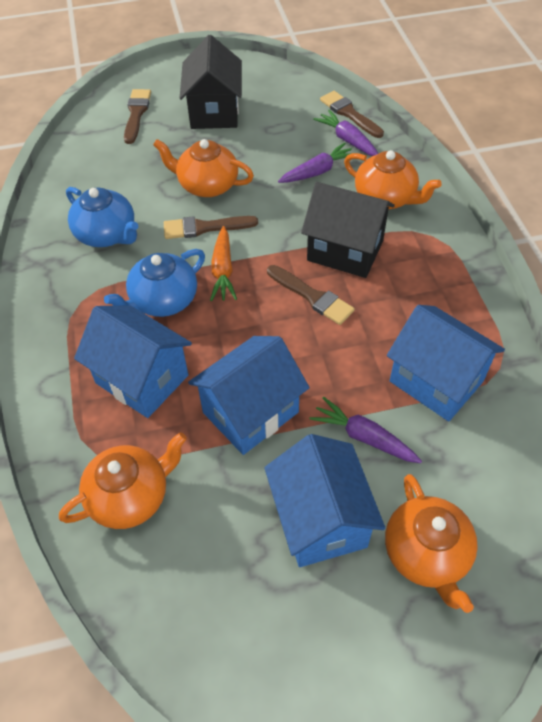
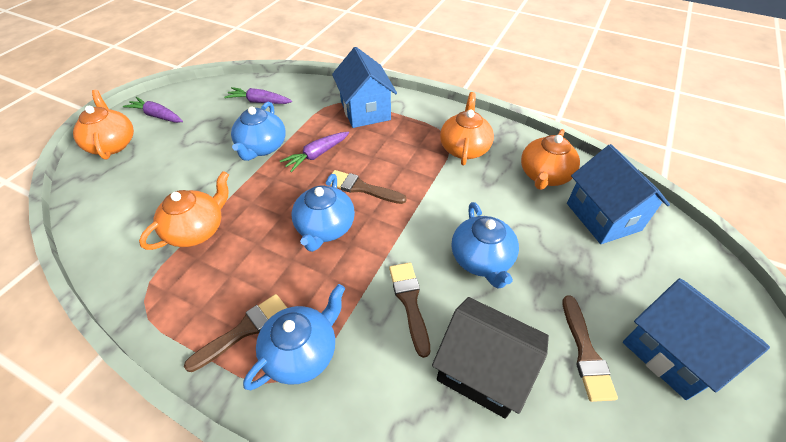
black house: 2 -> 1
blue house: 4 -> 3
blue teapot: 2 -> 4
orange carrot: 1 -> 0

